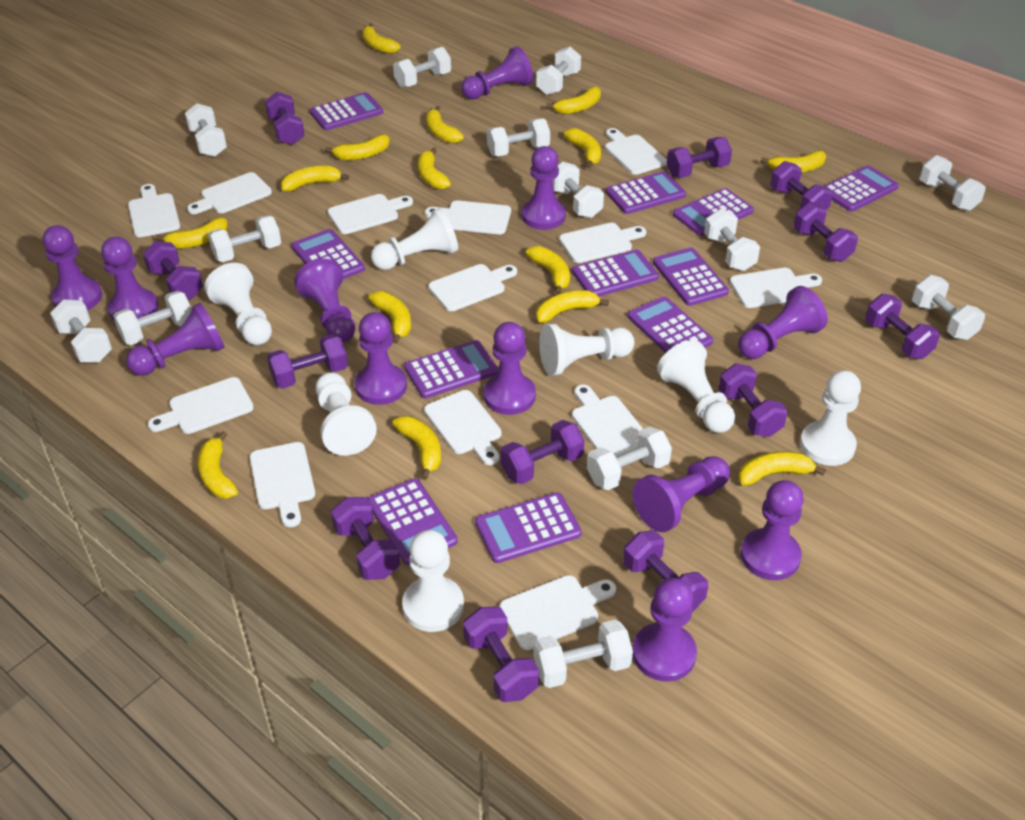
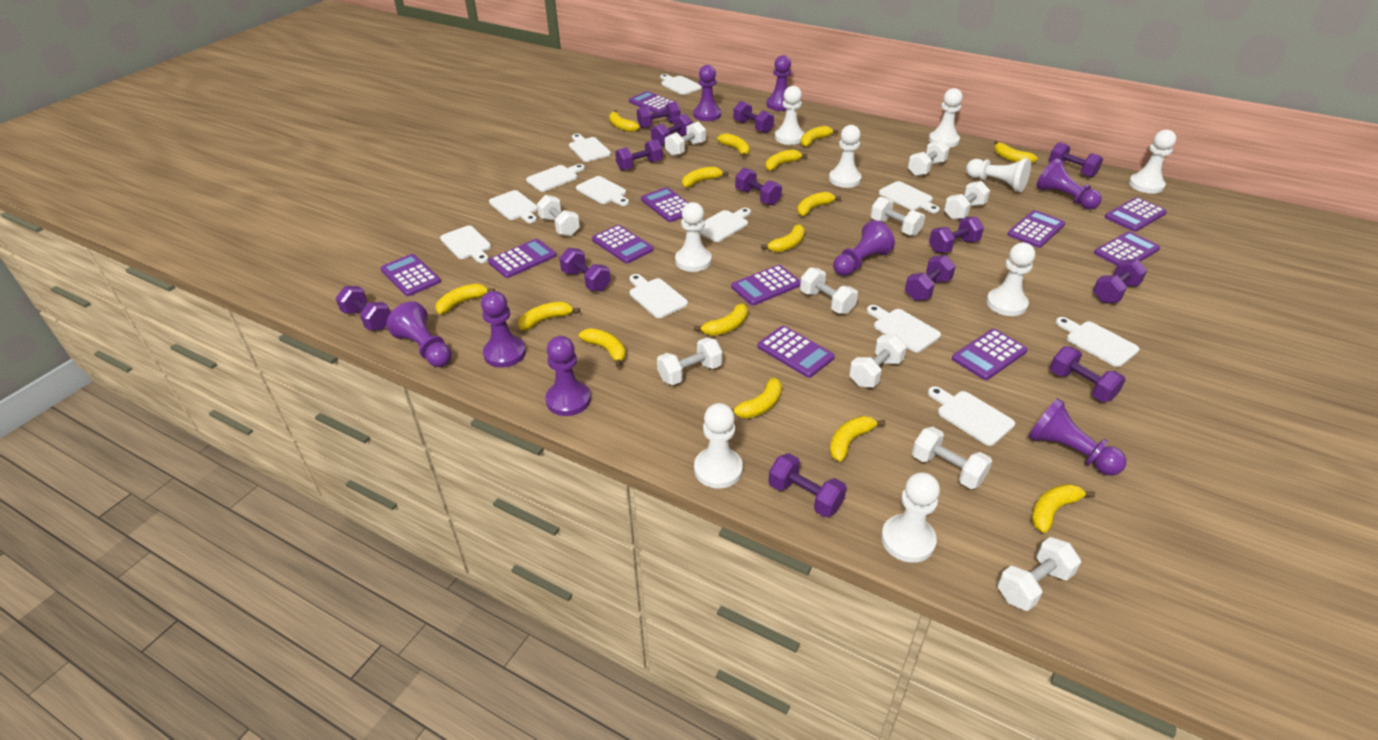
purple dumbbell: 12 -> 13
purple pawn: 12 -> 8
white cutting board: 13 -> 12
white dumbbell: 13 -> 10
white pawn: 7 -> 9

